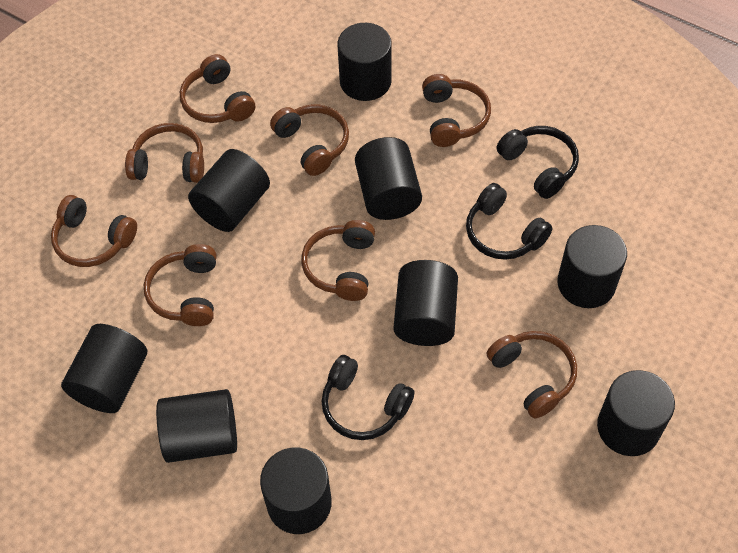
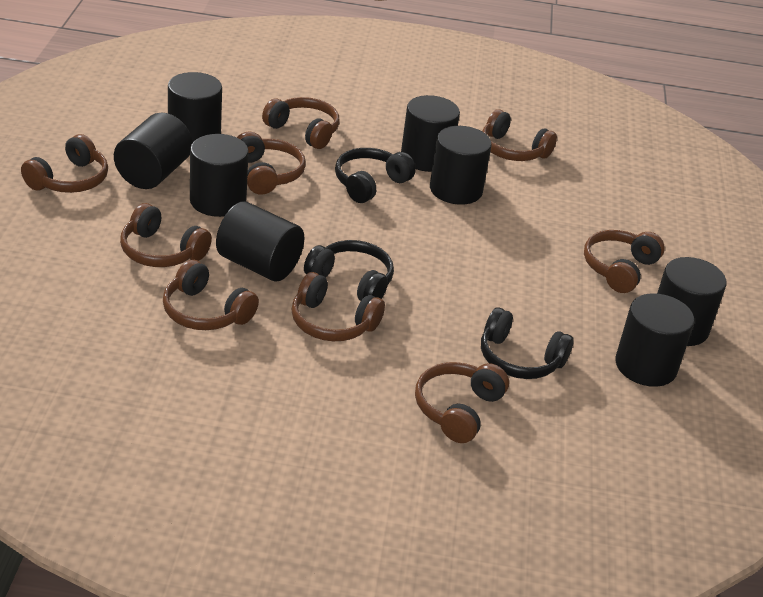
black cylinder: 9 -> 8
brown headphones: 8 -> 9

